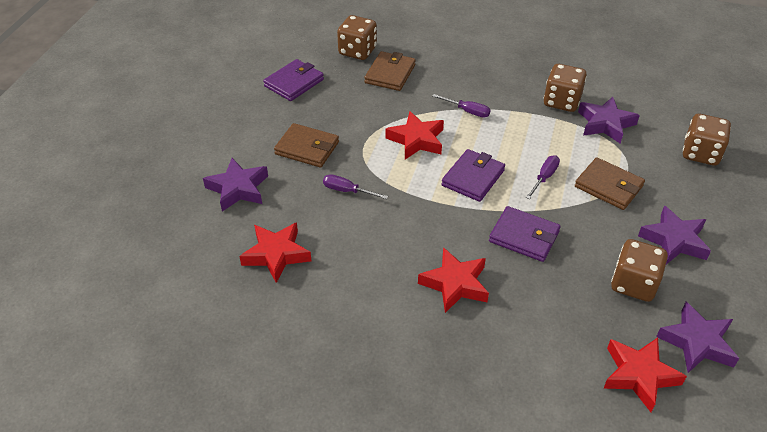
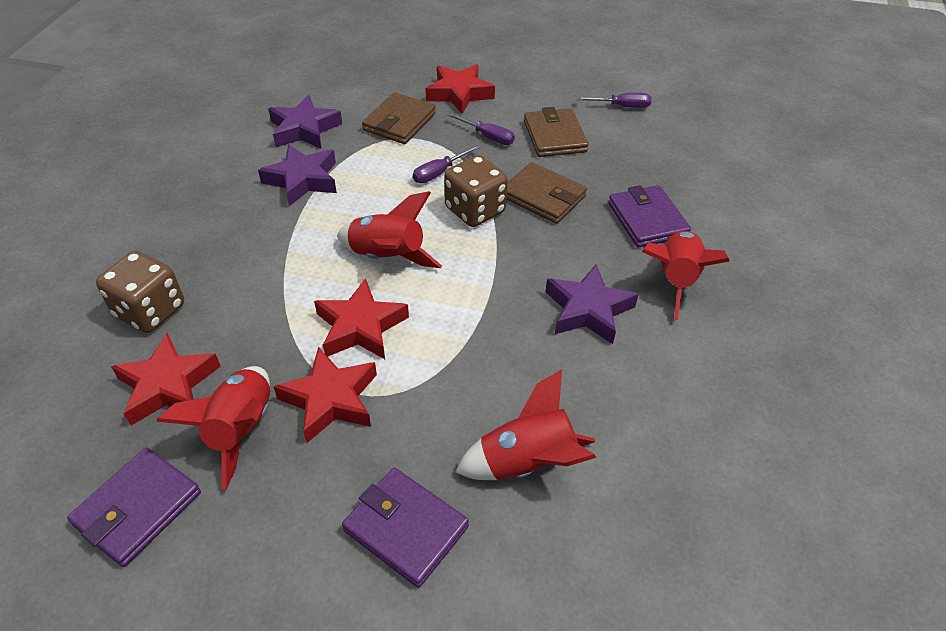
brown dice: 4 -> 2
purple star: 4 -> 3
red rocket: 0 -> 4

